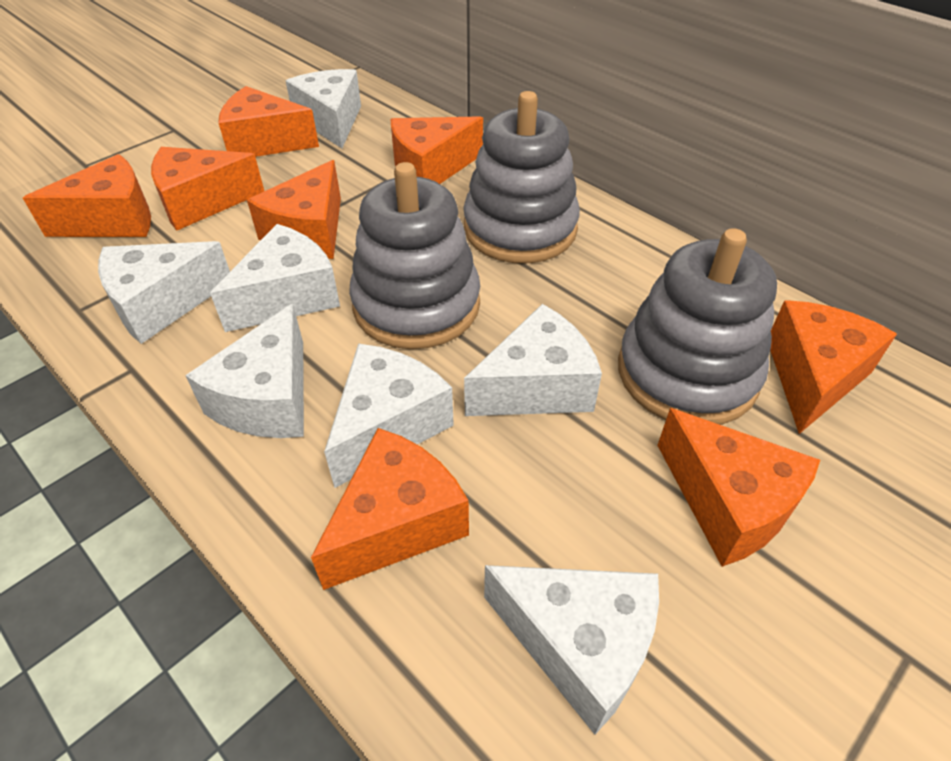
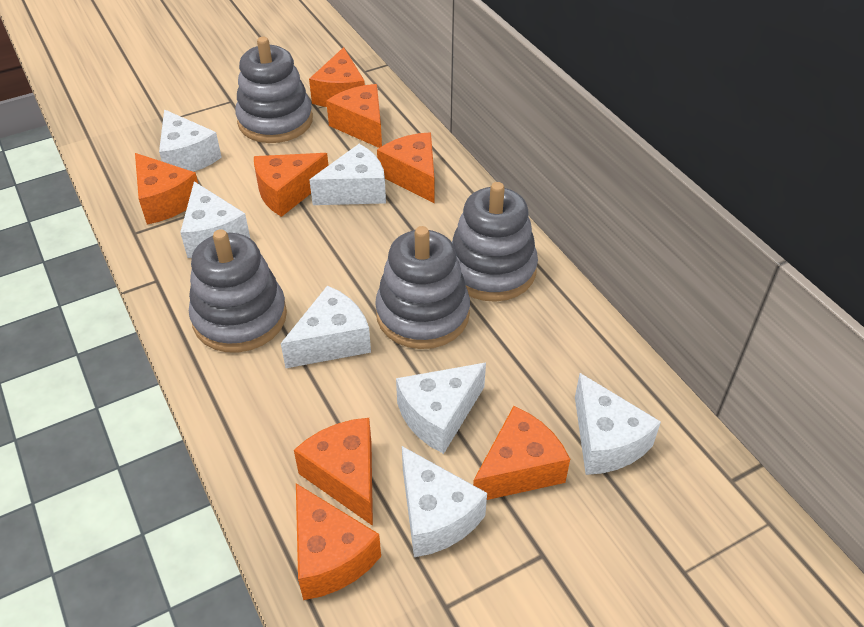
grey stacking toy: 3 -> 4

